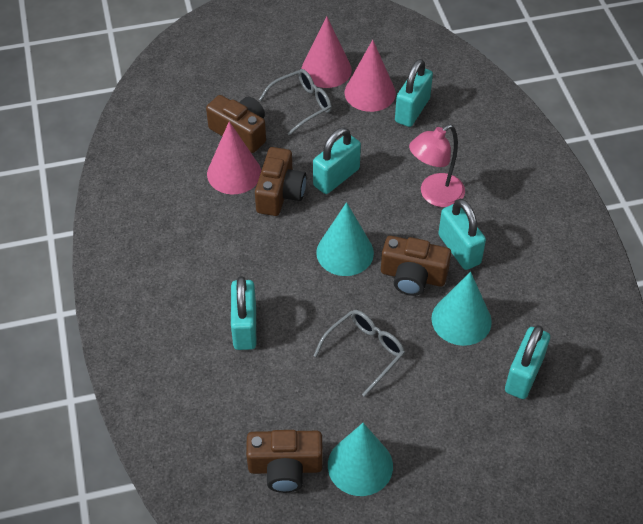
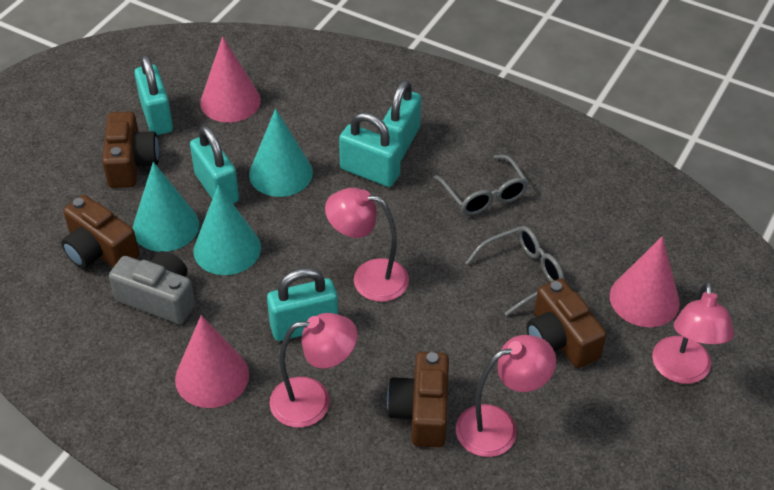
grey camera: 0 -> 1
pink lamp: 1 -> 4

